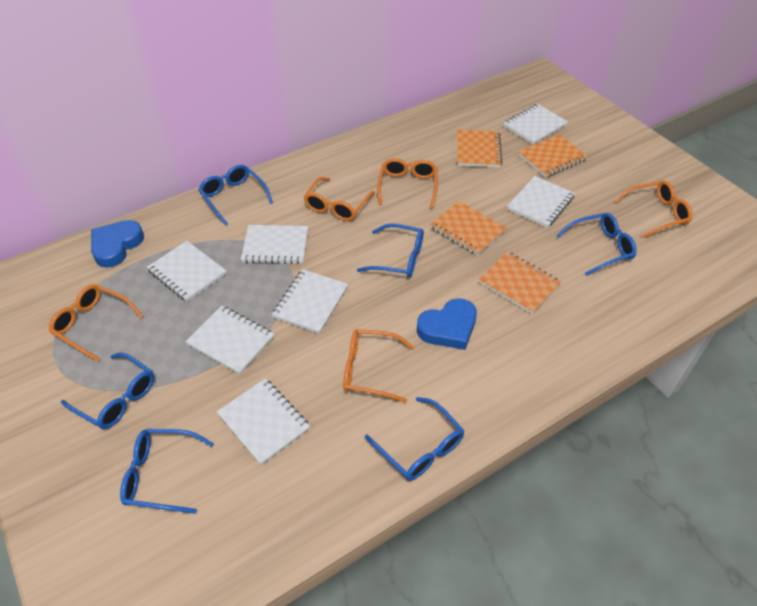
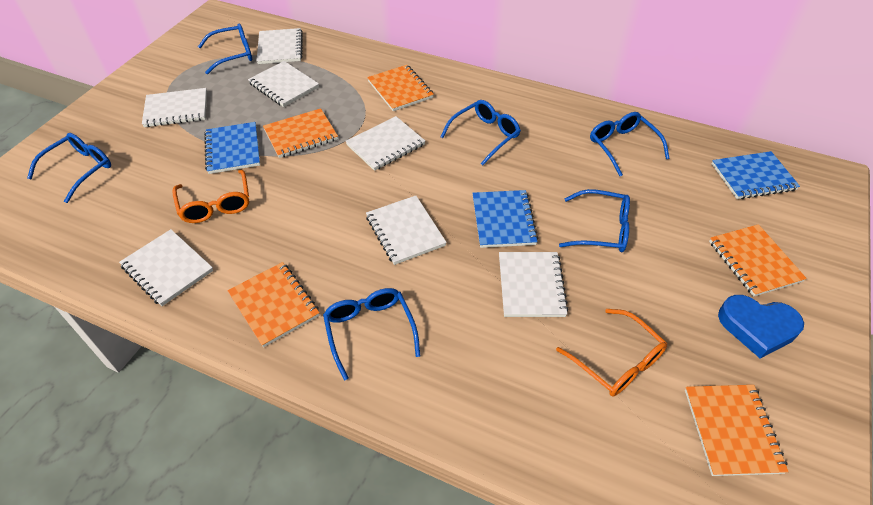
blue heart: 2 -> 1
blue notebook: 0 -> 3
orange glasses: 5 -> 2
orange notebook: 4 -> 5

